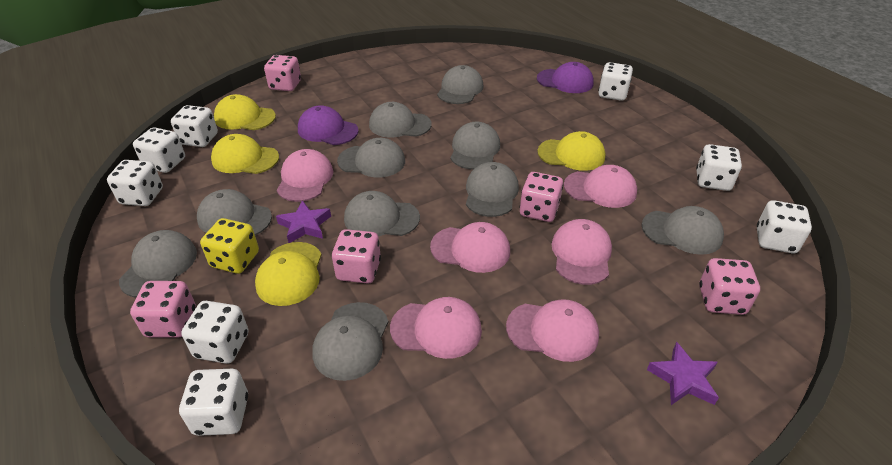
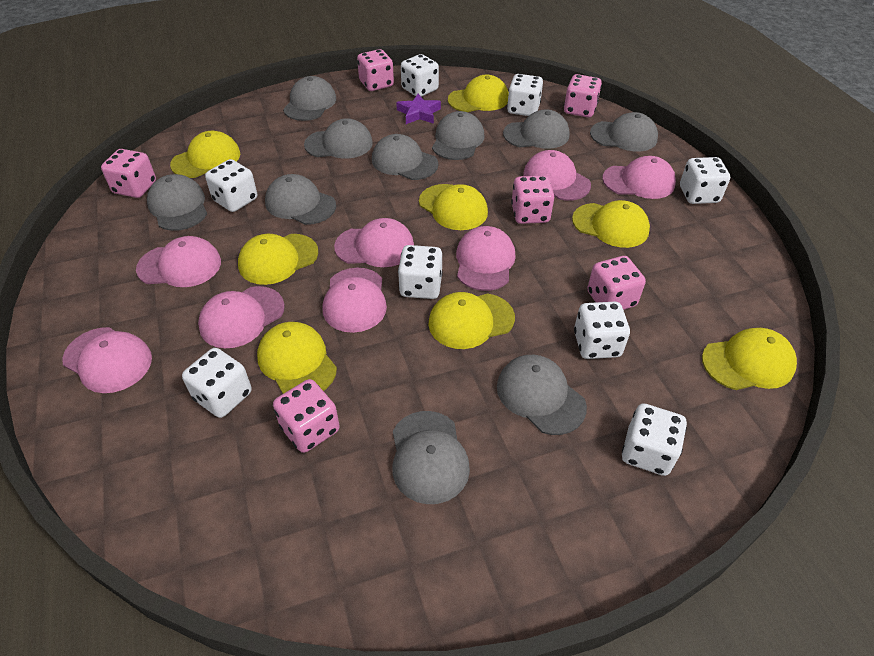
pink cap: 6 -> 8
pink dice: 5 -> 6
purple cap: 2 -> 0
purple star: 2 -> 1
yellow cap: 4 -> 8
yellow dice: 1 -> 0

